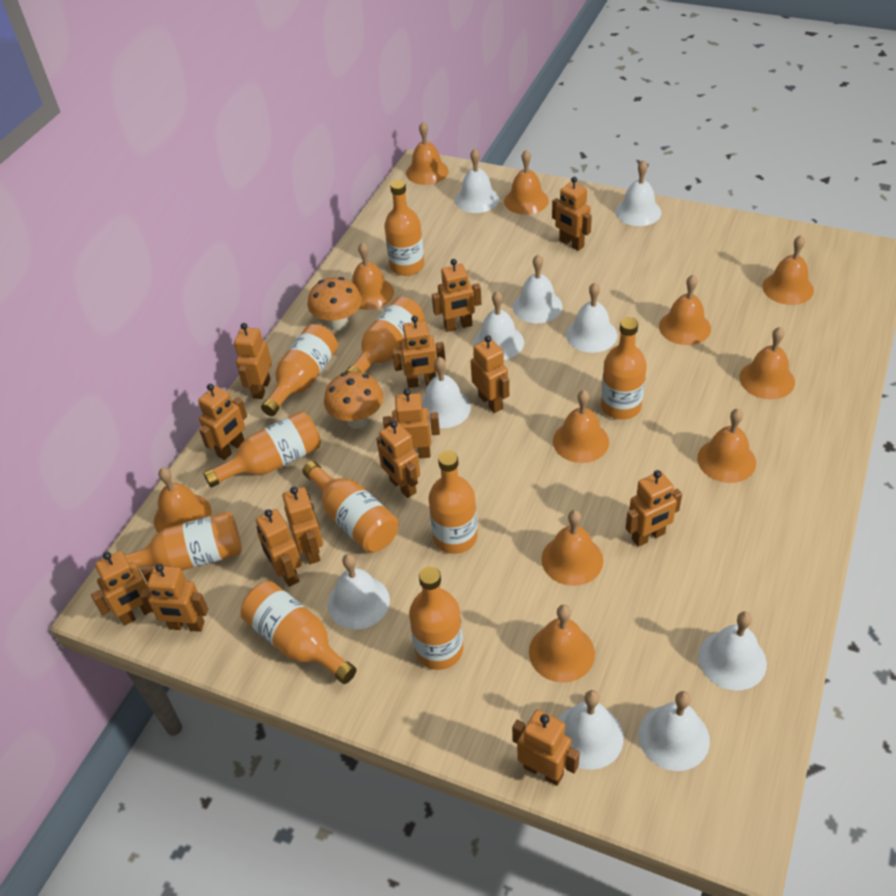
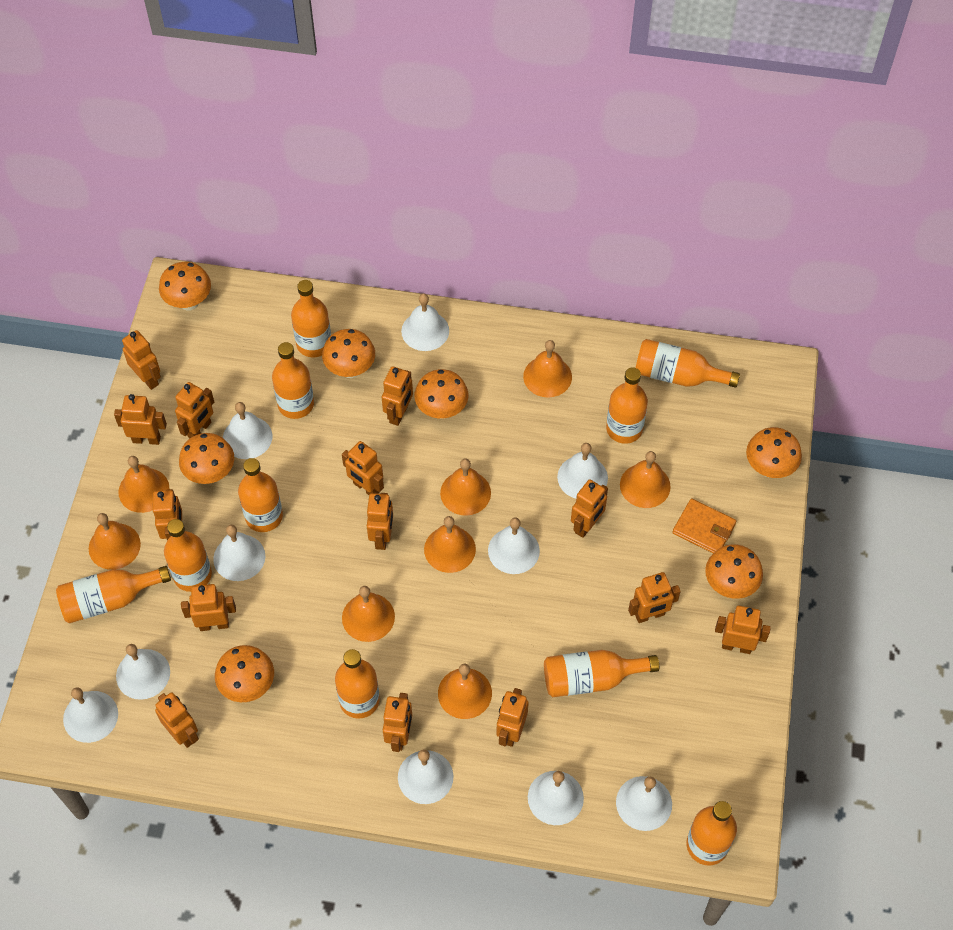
orange bell: 11 -> 8
orange mushroom: 2 -> 7
orange wallet: 0 -> 1

